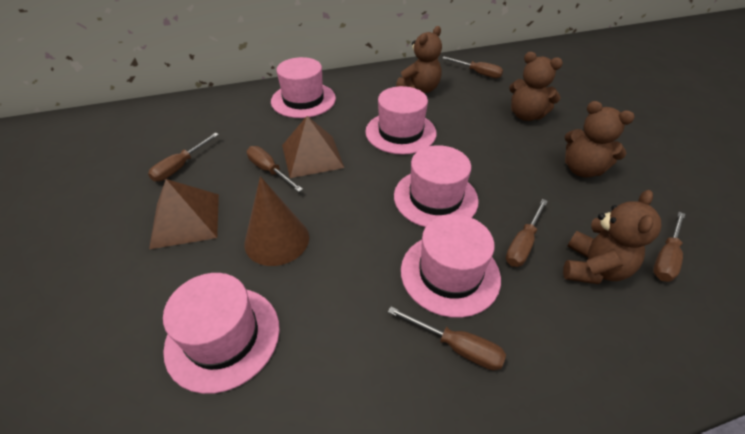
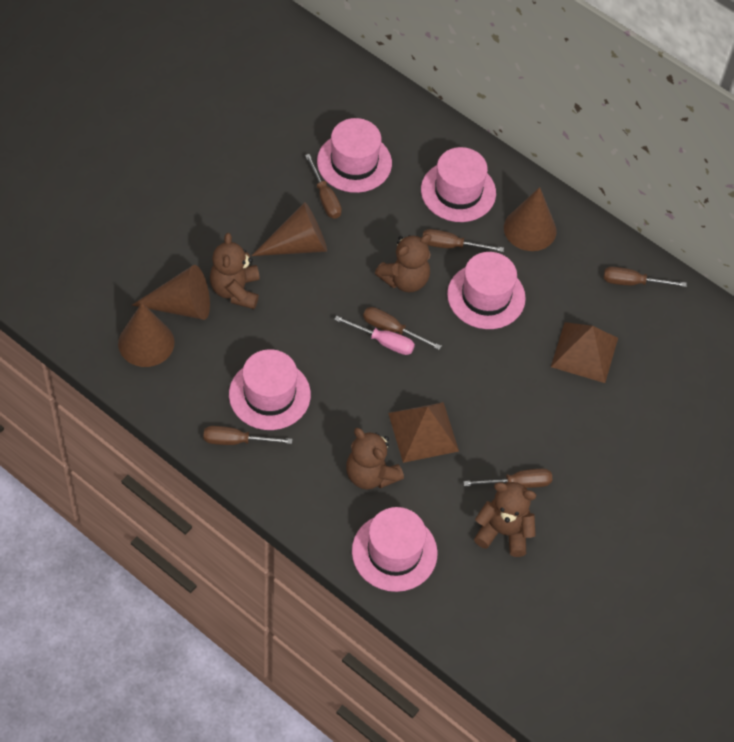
brown cone: 1 -> 4
pink screwdriver: 0 -> 1

